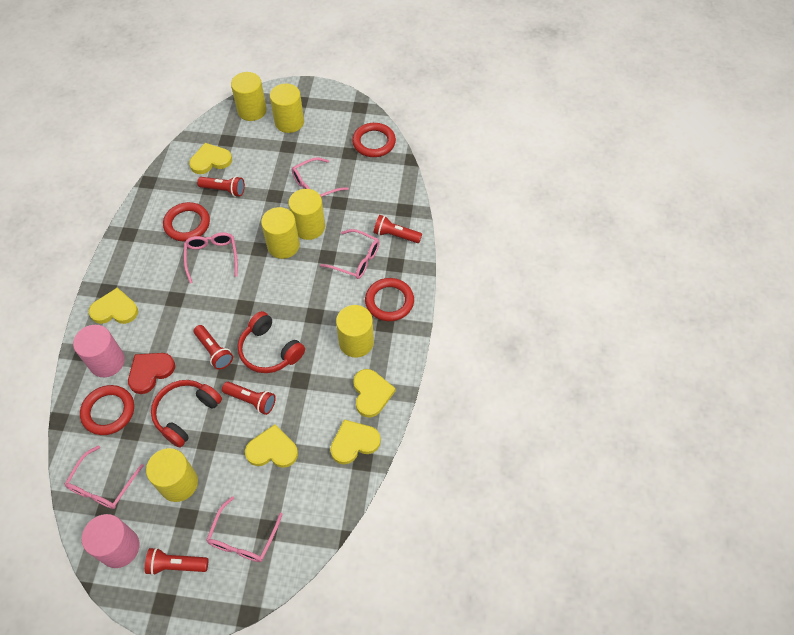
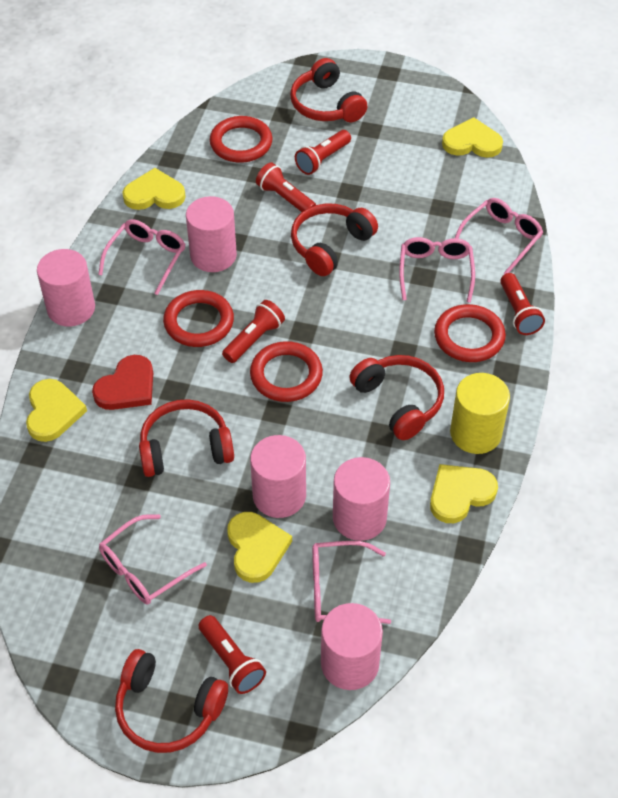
pink cylinder: 2 -> 5
red headphones: 2 -> 5
yellow cylinder: 6 -> 1

